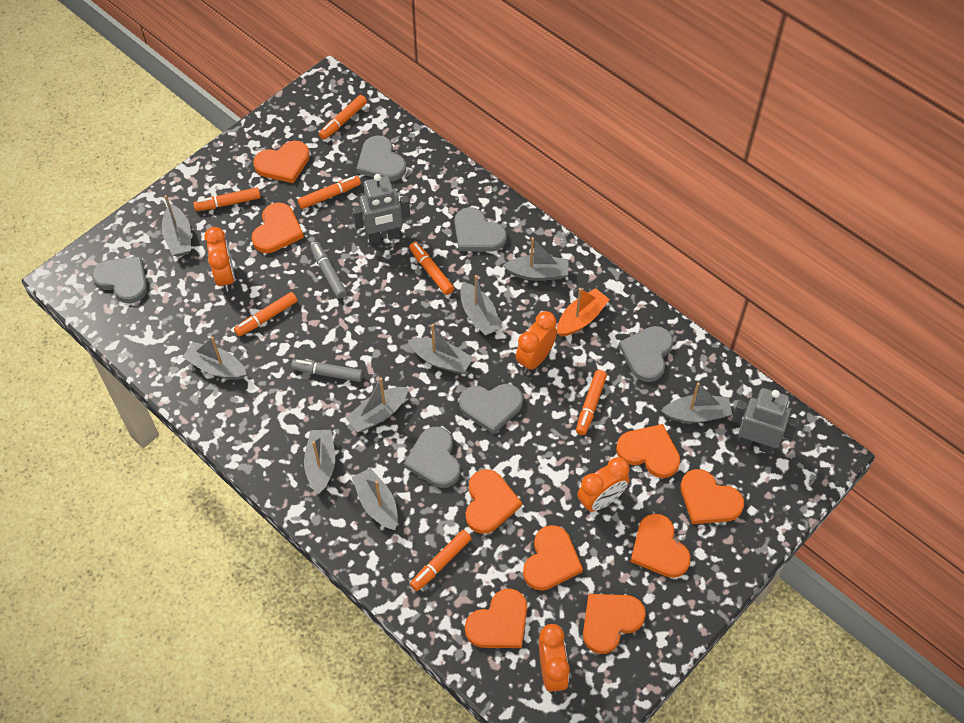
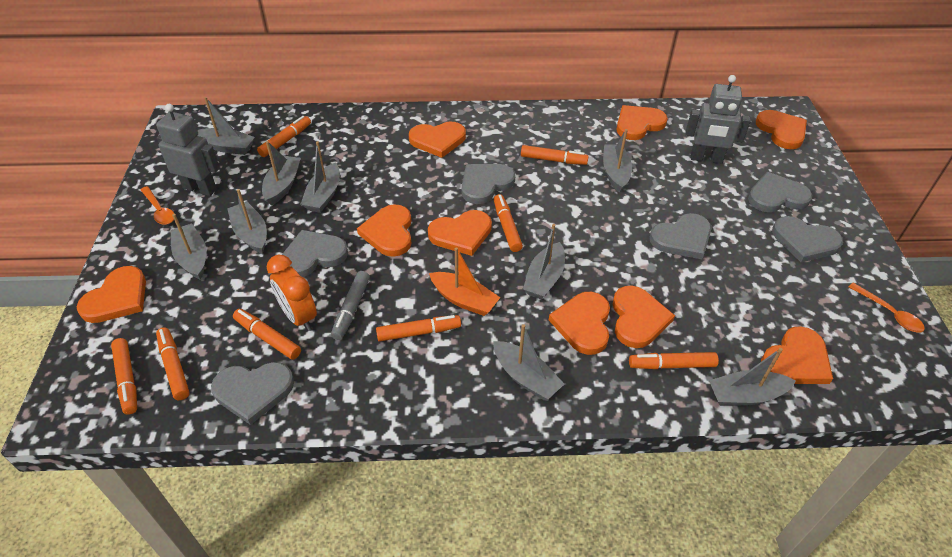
grey marker: 2 -> 1
orange clock: 4 -> 1
orange marker: 7 -> 8
orange spoon: 0 -> 2

